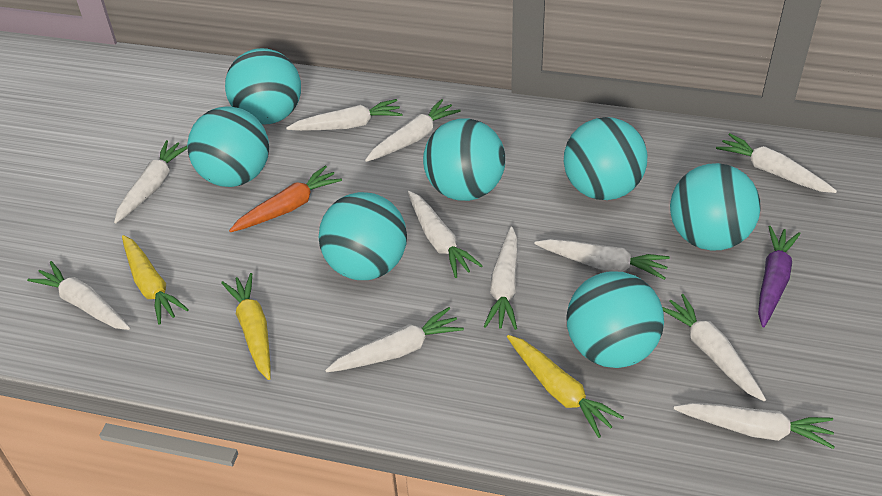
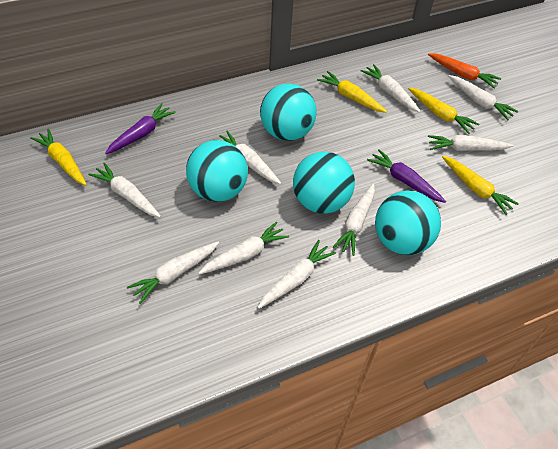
purple carrot: 1 -> 2
turquoise ball: 7 -> 4
white carrot: 11 -> 9
yellow carrot: 3 -> 4

